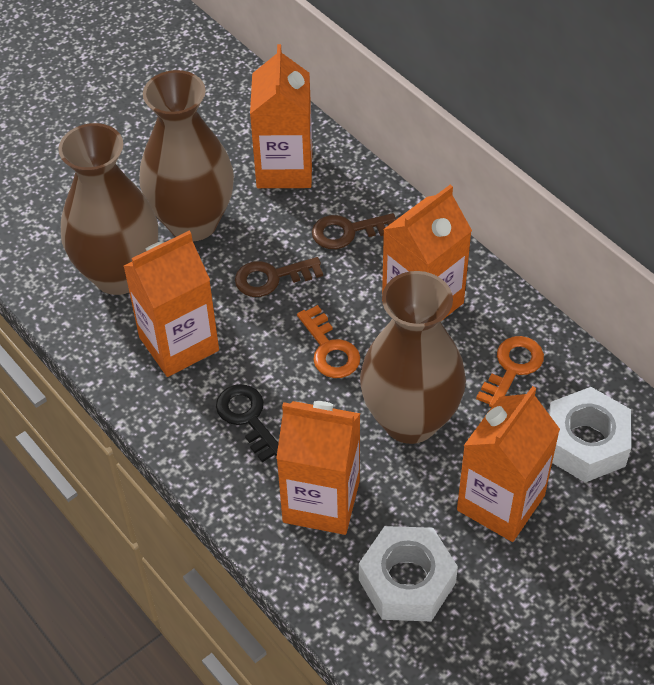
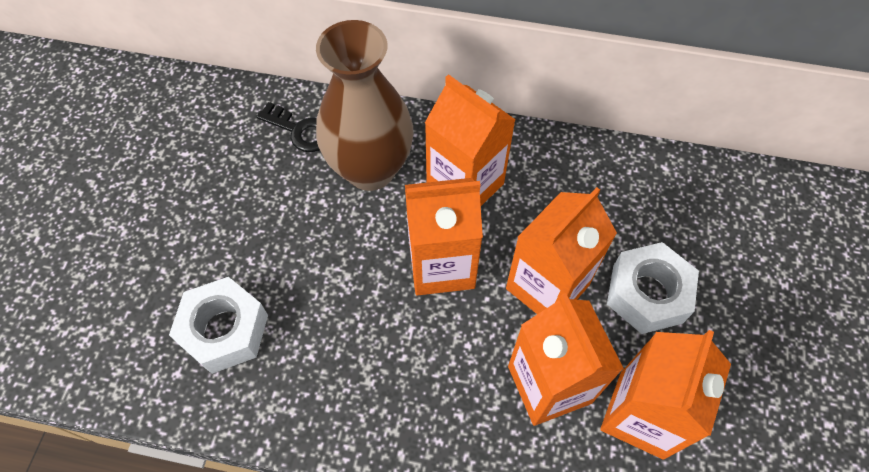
brown key: 2 -> 0
brown vase: 3 -> 1
orange key: 2 -> 0

